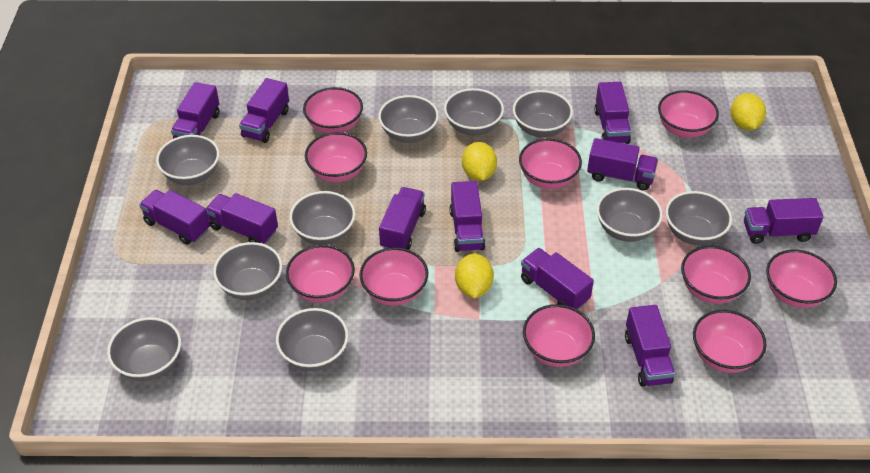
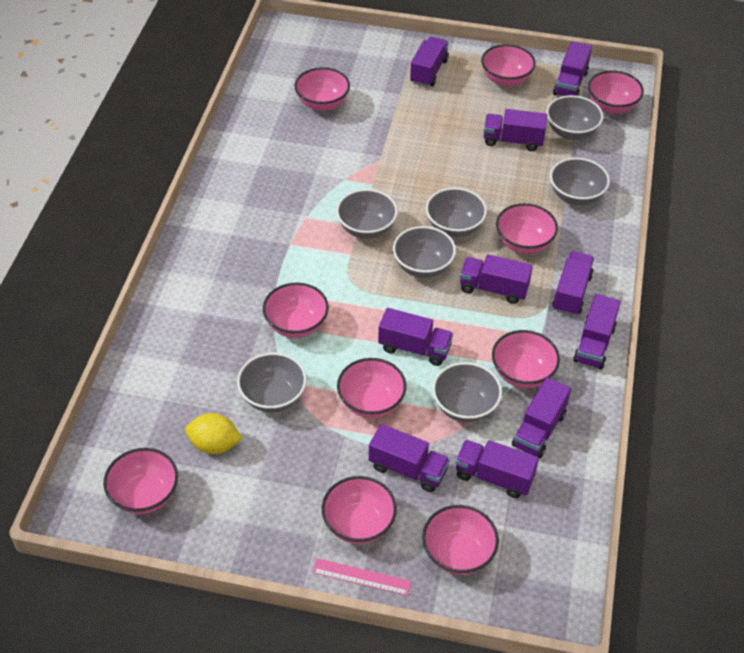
grey bowl: 10 -> 7
pink ruler: 0 -> 1
purple truck: 11 -> 10
yellow lemon: 3 -> 1

